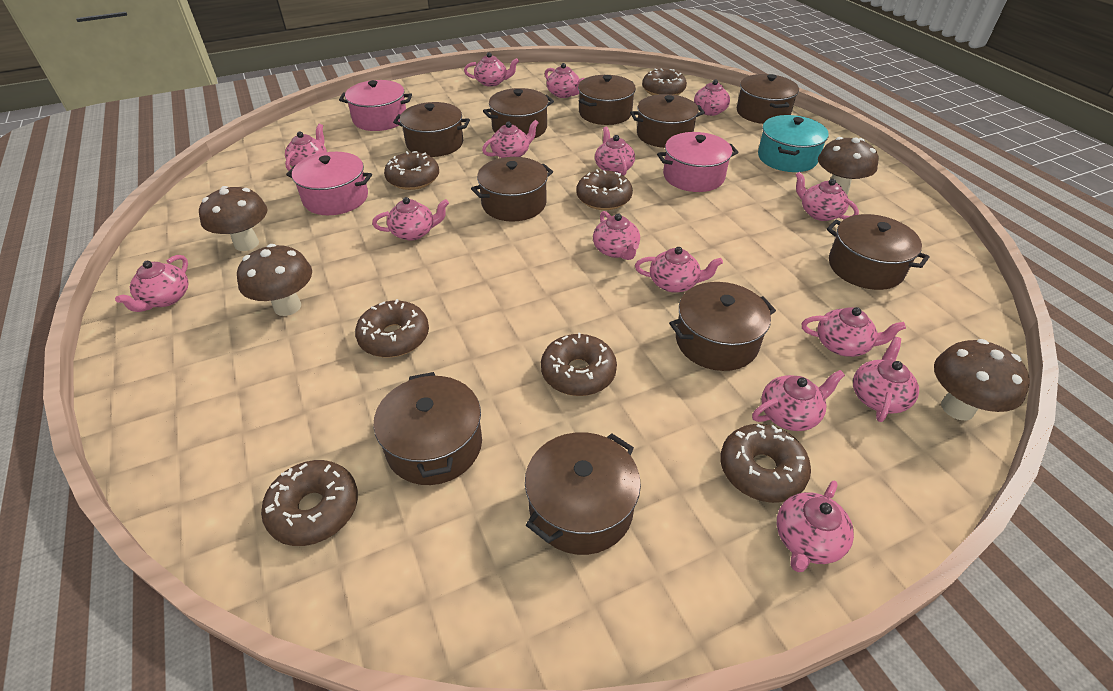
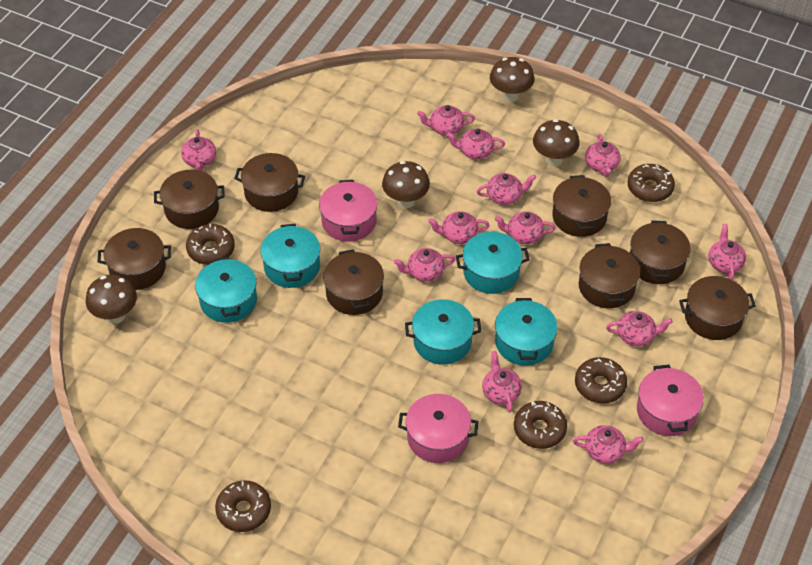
brown donut: 7 -> 5
brown pot: 10 -> 8
pink teapot: 15 -> 12
turquoise pot: 1 -> 5

